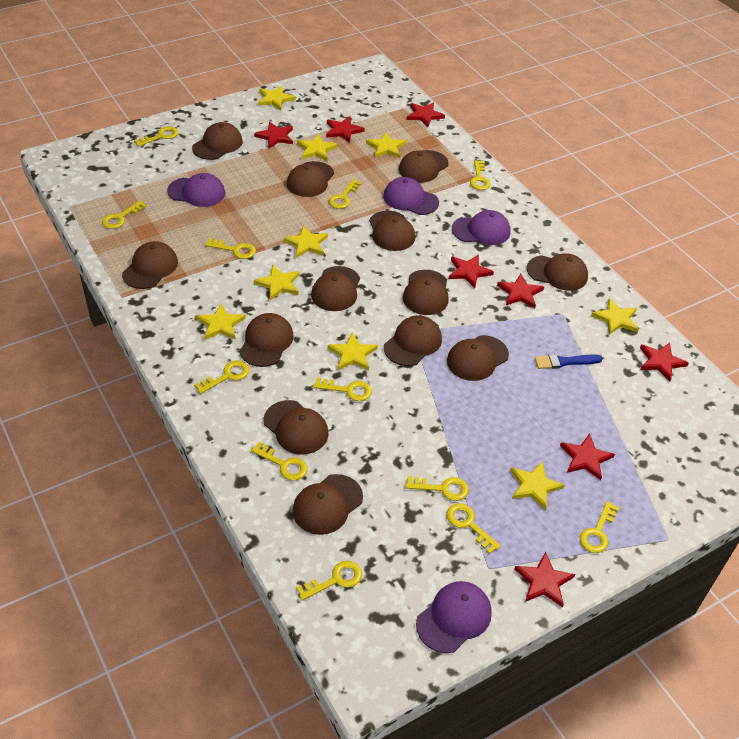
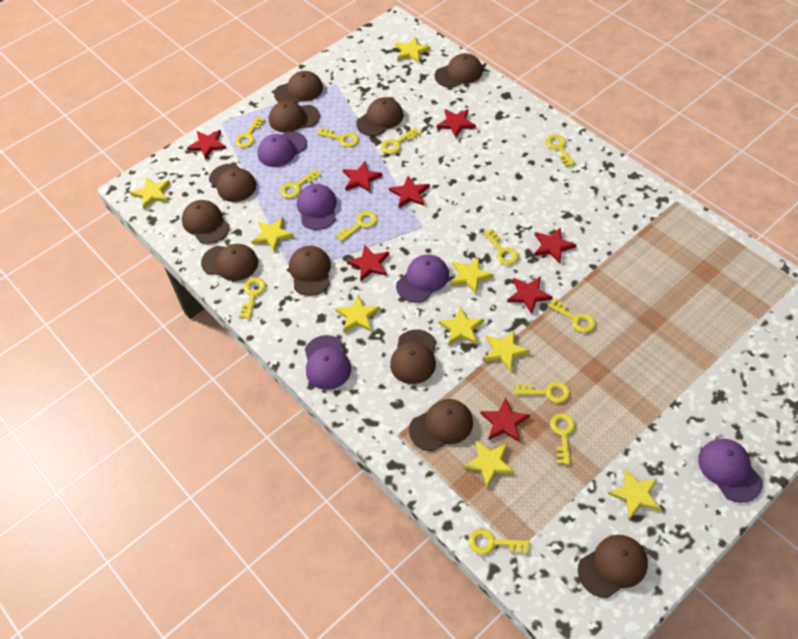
blue brush: 1 -> 0
brown cap: 13 -> 11
purple cap: 4 -> 5

